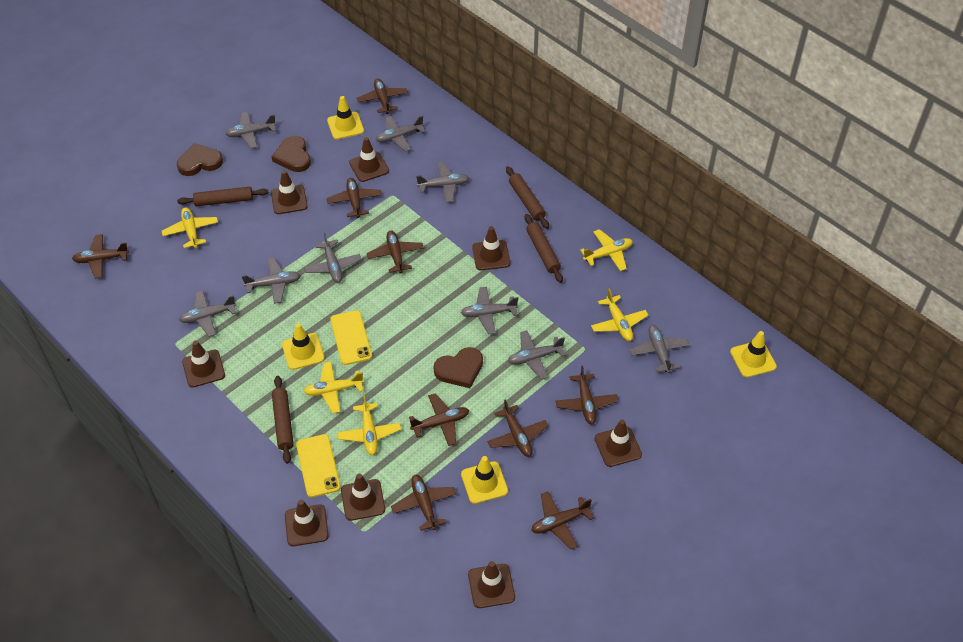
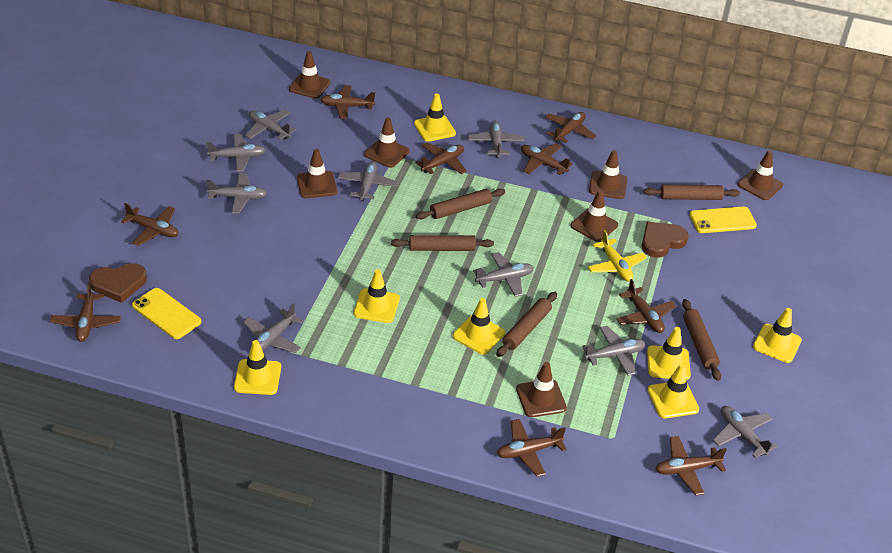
brown heart: 3 -> 2
brown rolling pin: 4 -> 5
brown traffic cone: 8 -> 7
yellow plane: 5 -> 1
yellow traffic cone: 4 -> 7

